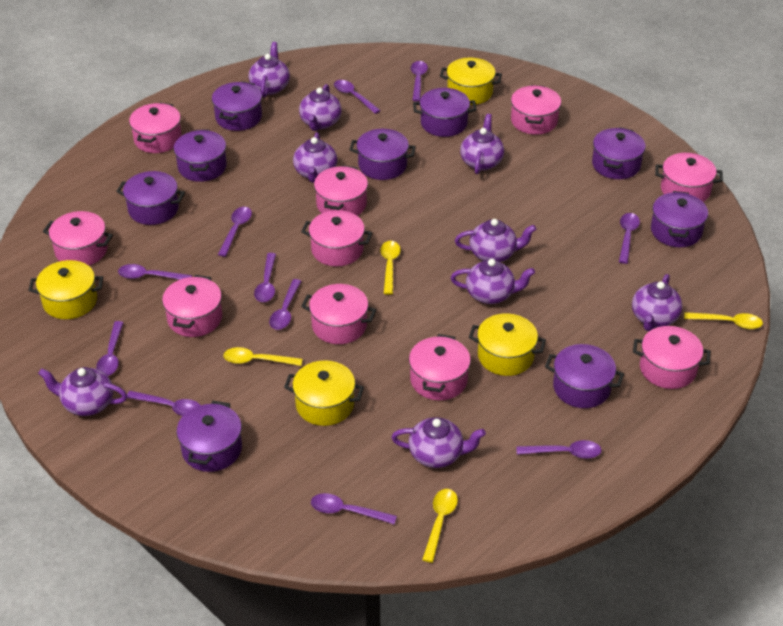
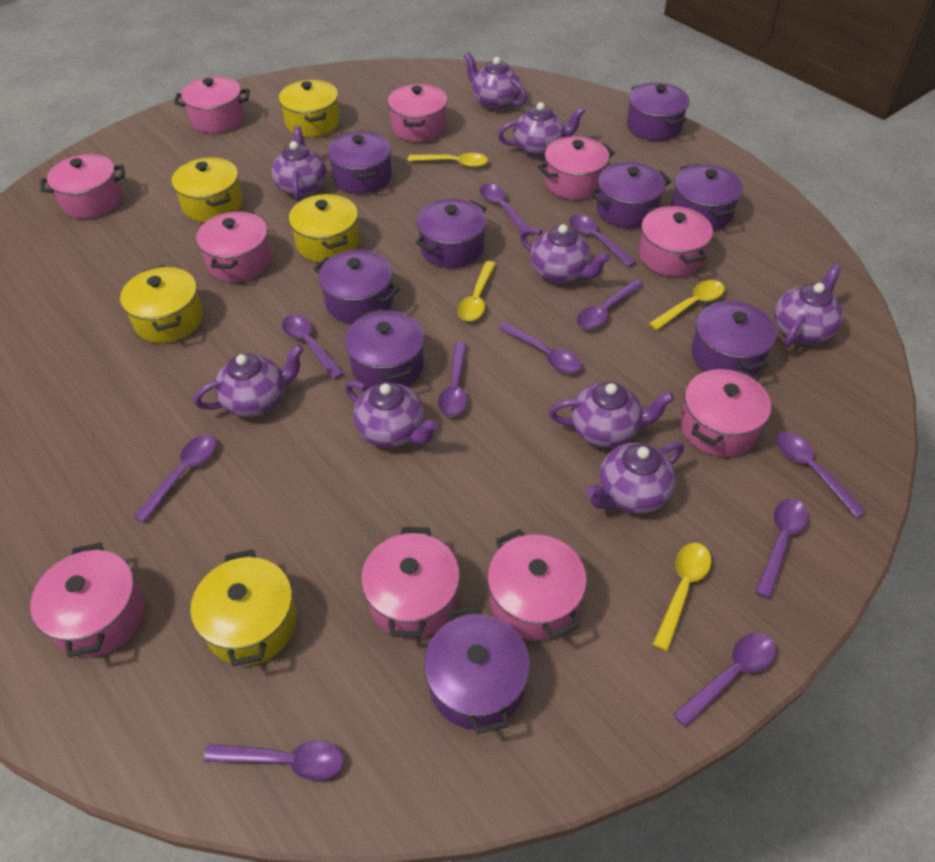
yellow pot: 4 -> 5

